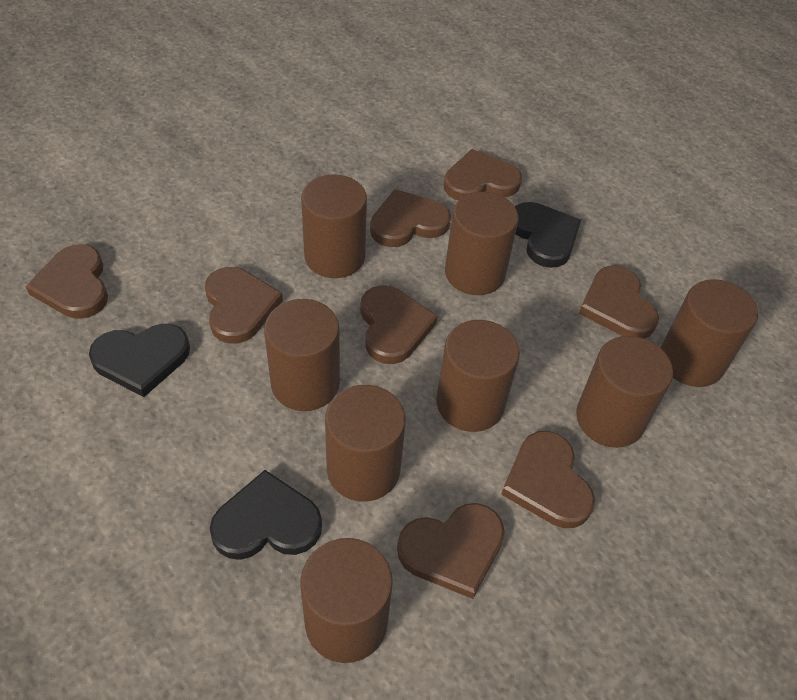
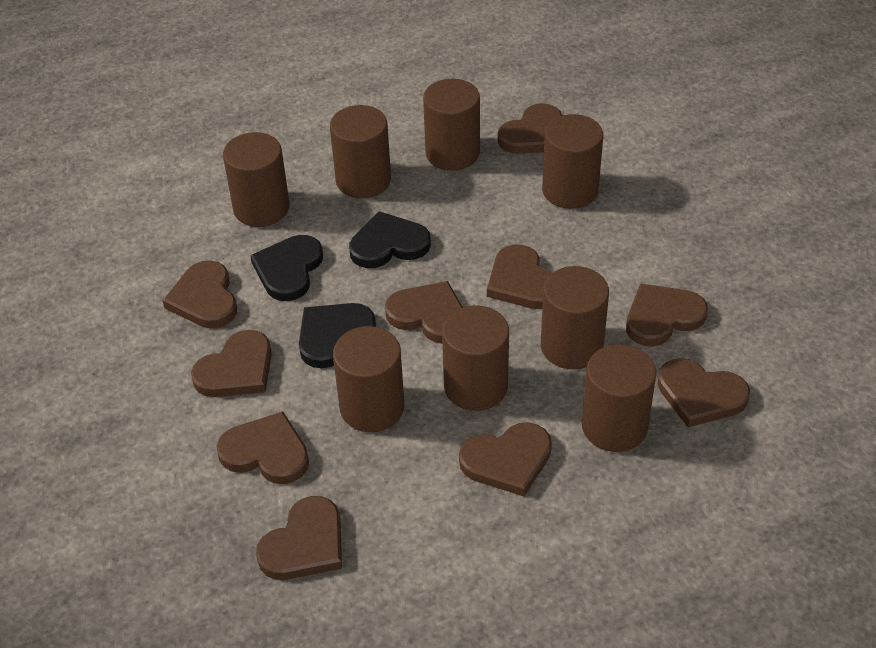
brown heart: 8 -> 10

